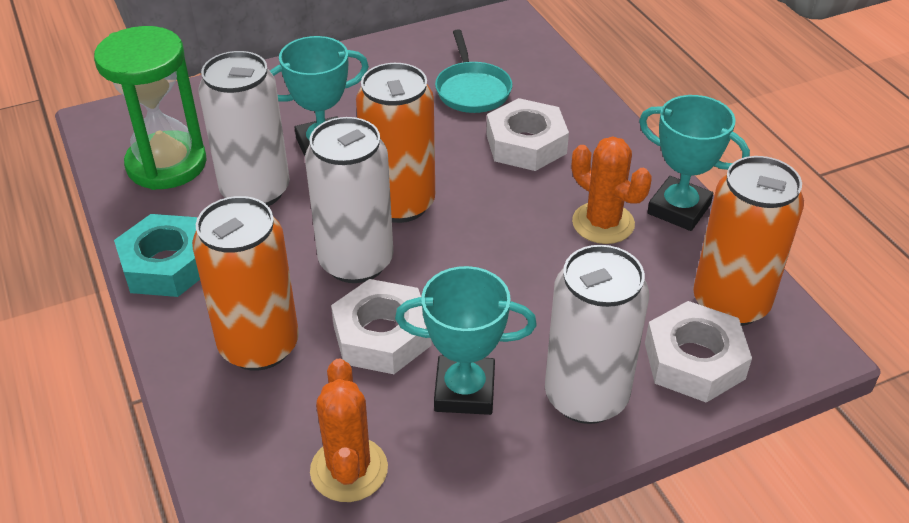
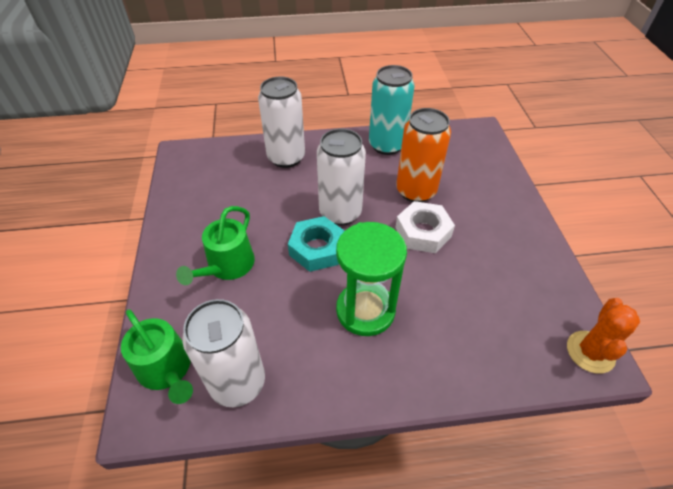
green watering can: 0 -> 2
orange cactus: 2 -> 1
orange can: 3 -> 1
turquoise can: 0 -> 1
turquoise pan: 1 -> 0
turquoise trophy: 3 -> 0
white nut: 3 -> 1

